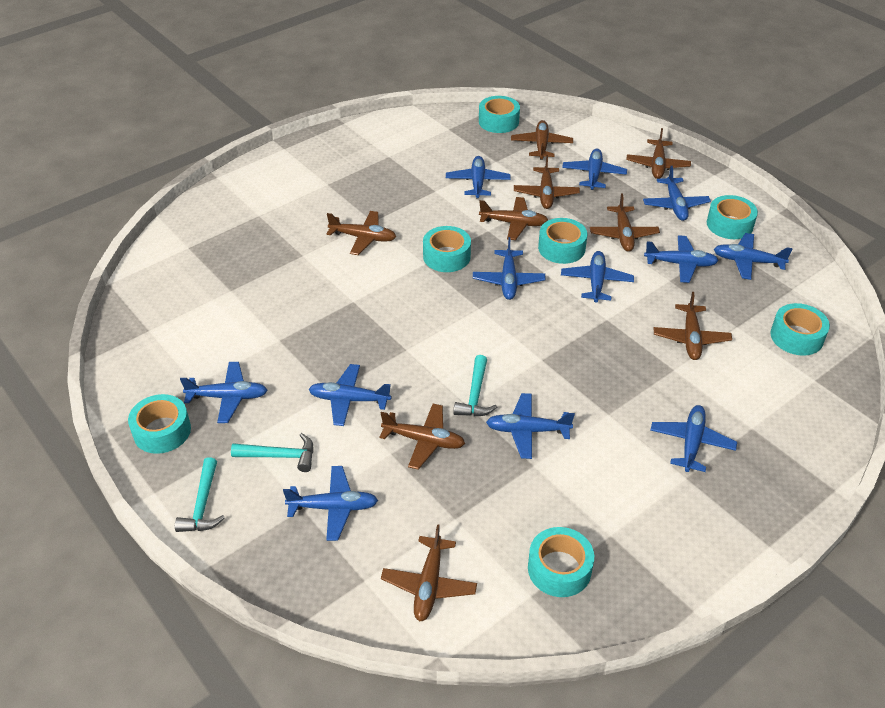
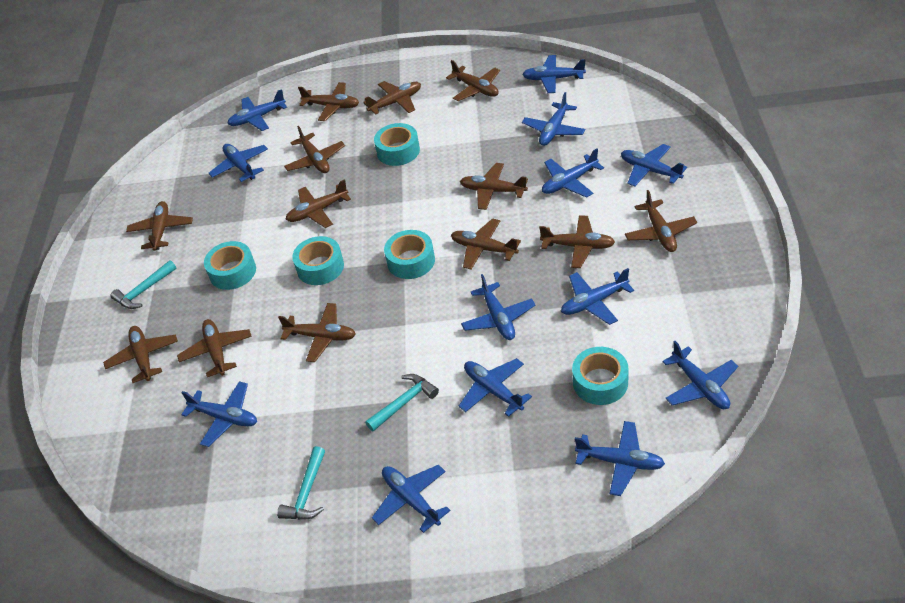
blue plane: 12 -> 13
brown plane: 9 -> 13
turquoise tape: 7 -> 5

